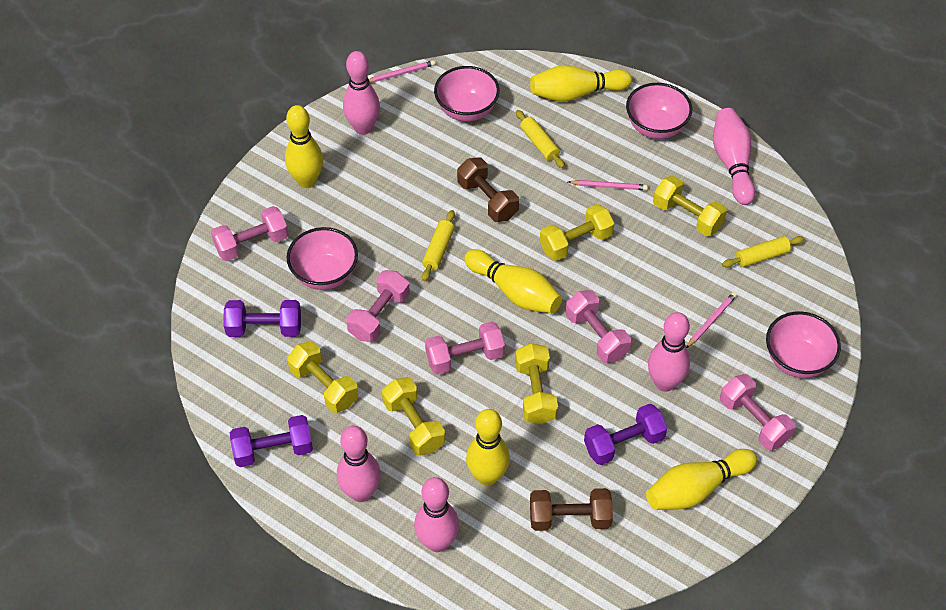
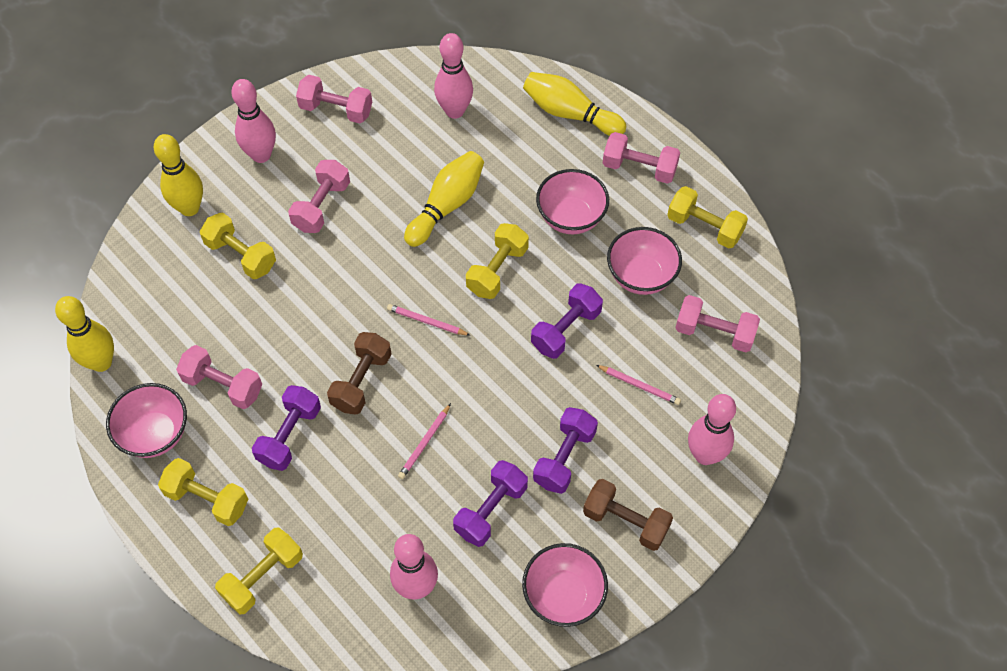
pink bowling pin: 5 -> 4
purple dumbbell: 3 -> 4
yellow bowling pin: 5 -> 4
yellow rolling pin: 3 -> 0

